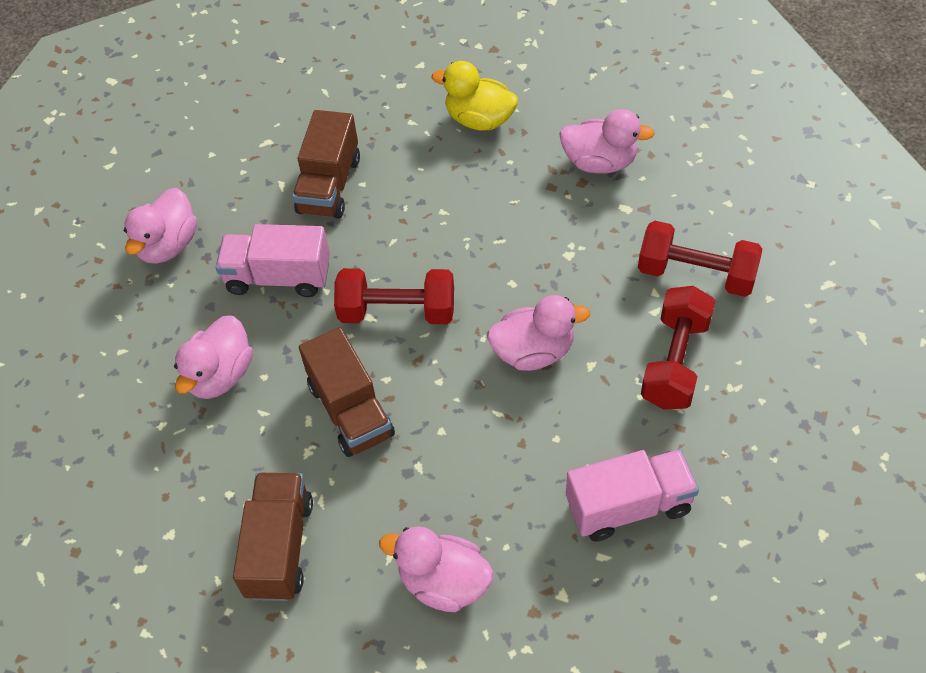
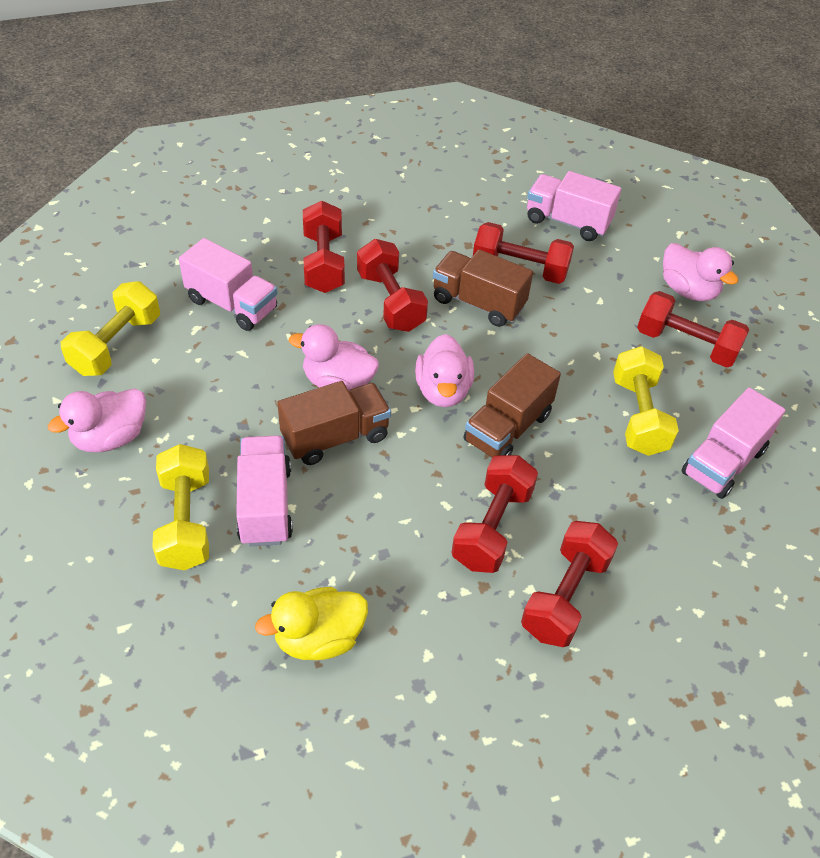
pink duck: 5 -> 4
pink truck: 2 -> 4
red dumbbell: 3 -> 6
yellow dumbbell: 0 -> 3

